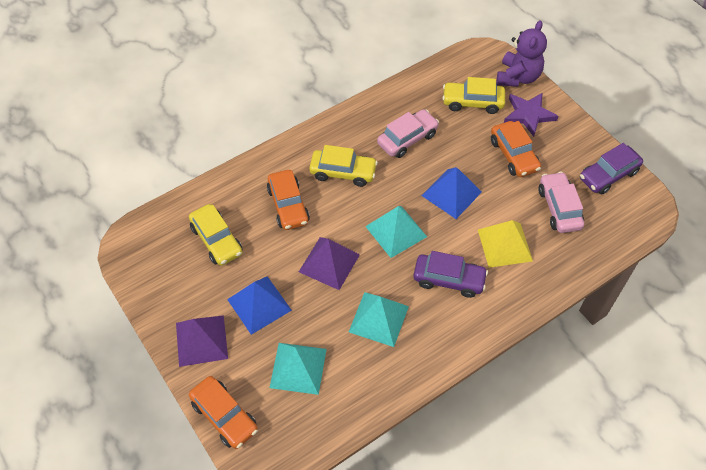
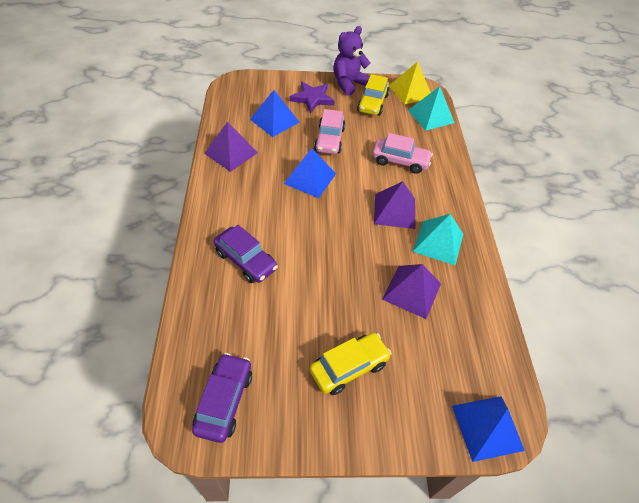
blue pyramid: 2 -> 3
orange car: 3 -> 0
purple pyramid: 2 -> 3
turquoise pyramid: 3 -> 2
yellow car: 3 -> 2

